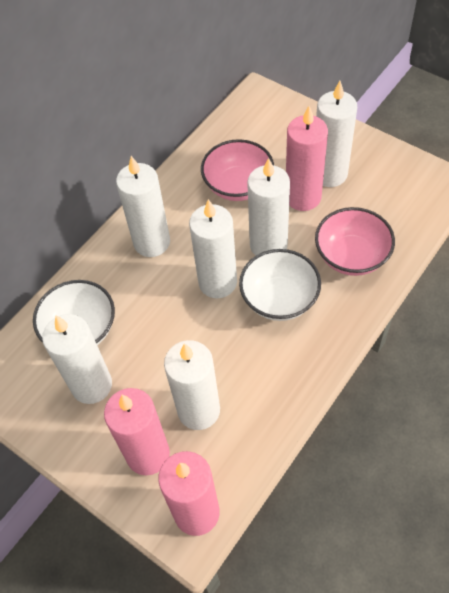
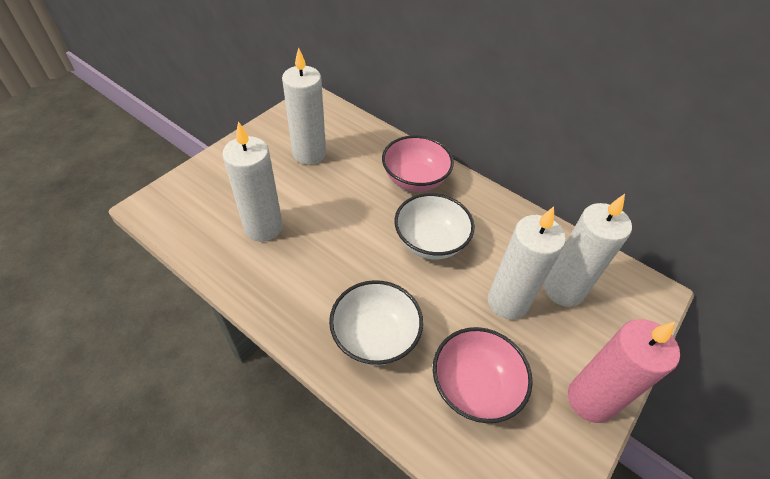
pink candle: 3 -> 1
white candle: 6 -> 4

